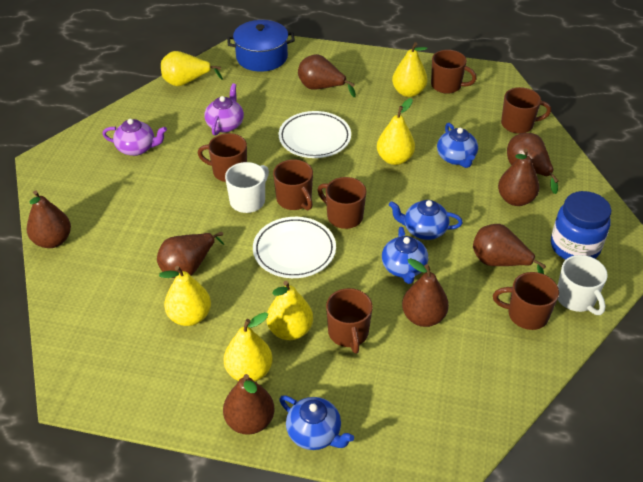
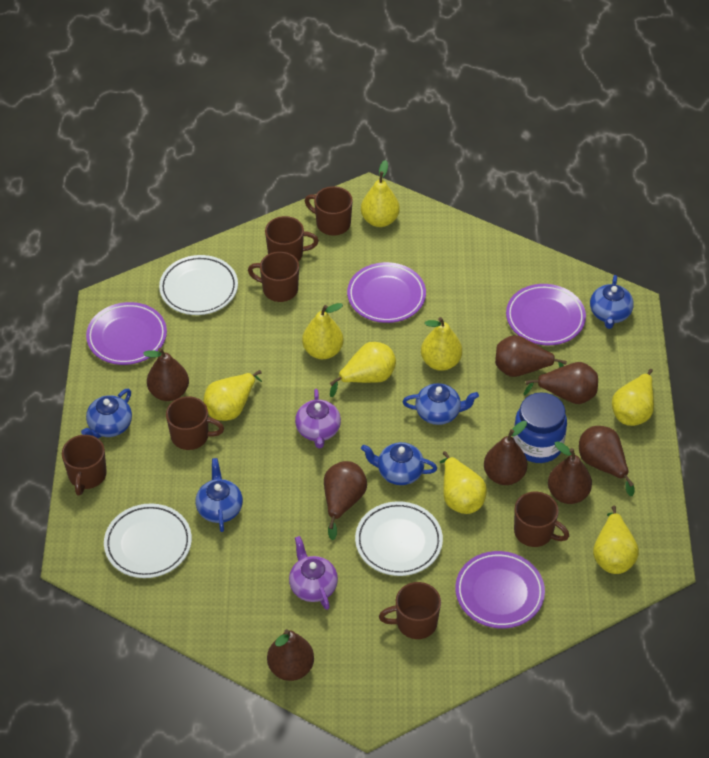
blue pot: 1 -> 0
blue teapot: 4 -> 5
purple plate: 0 -> 4
white mug: 2 -> 0
white plate: 2 -> 3
yellow pear: 6 -> 8

